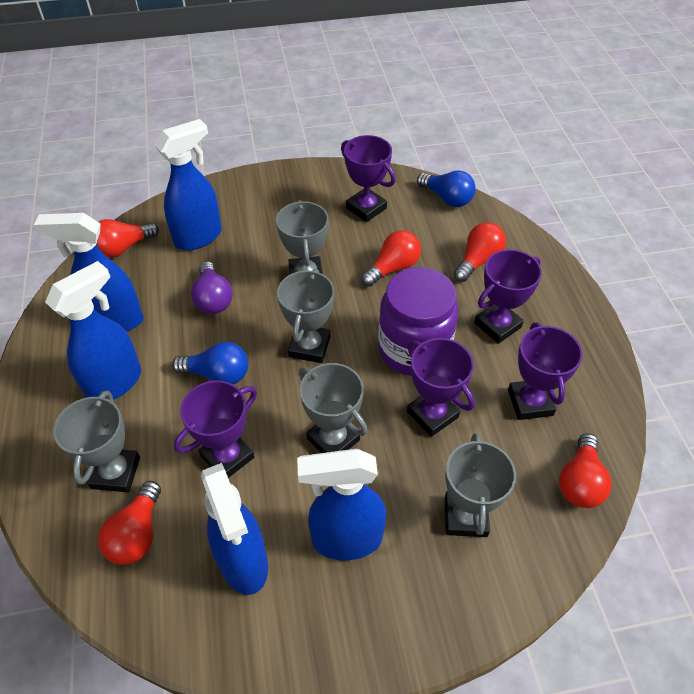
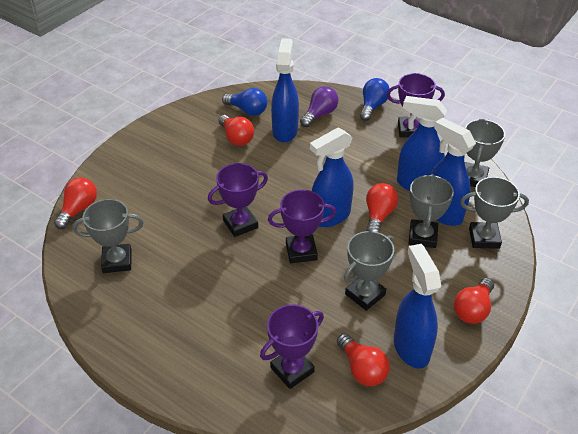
purple jar: 1 -> 0
purple trophy: 5 -> 4

